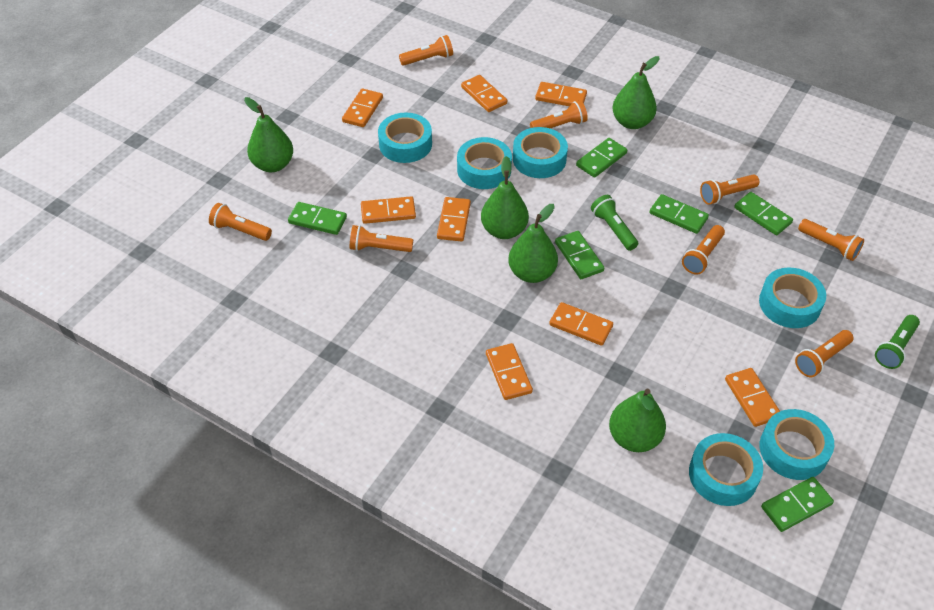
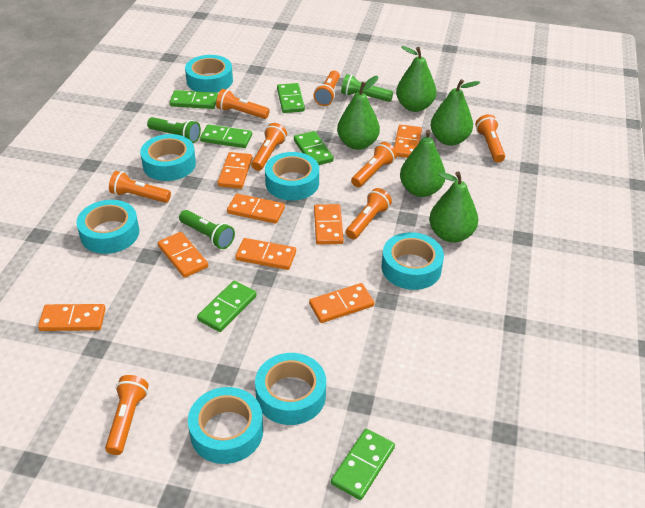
green flashlight: 2 -> 3
turquoise tape: 6 -> 7

